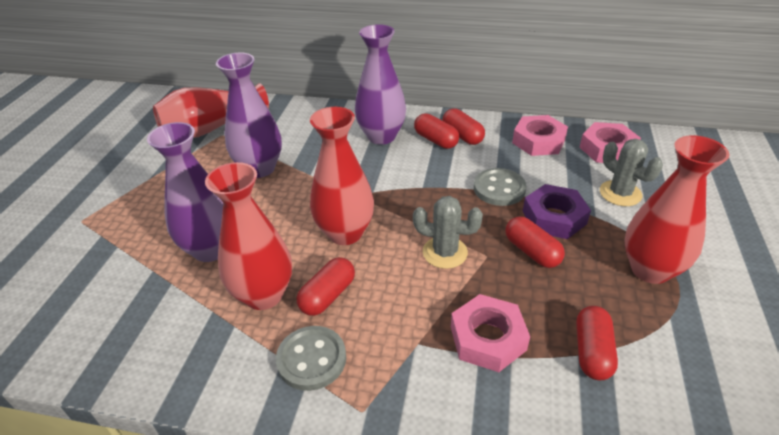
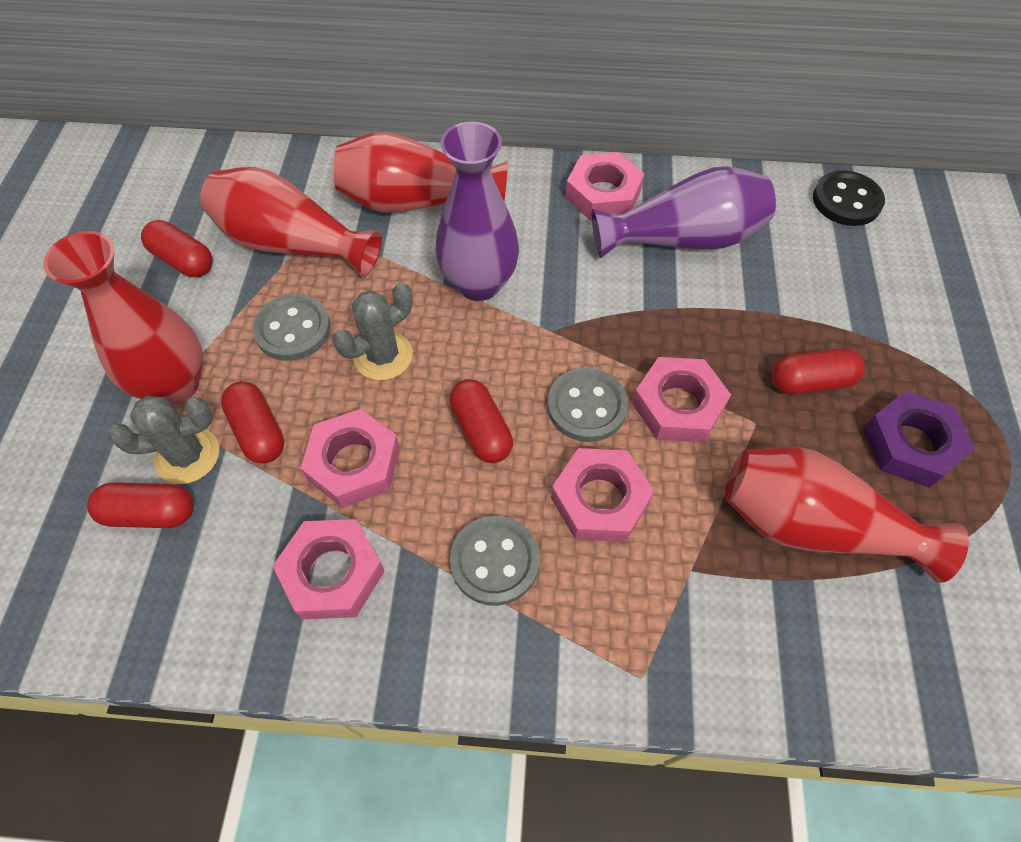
black button: 0 -> 1
grey button: 2 -> 3
pink nut: 3 -> 5
purple vase: 3 -> 2

